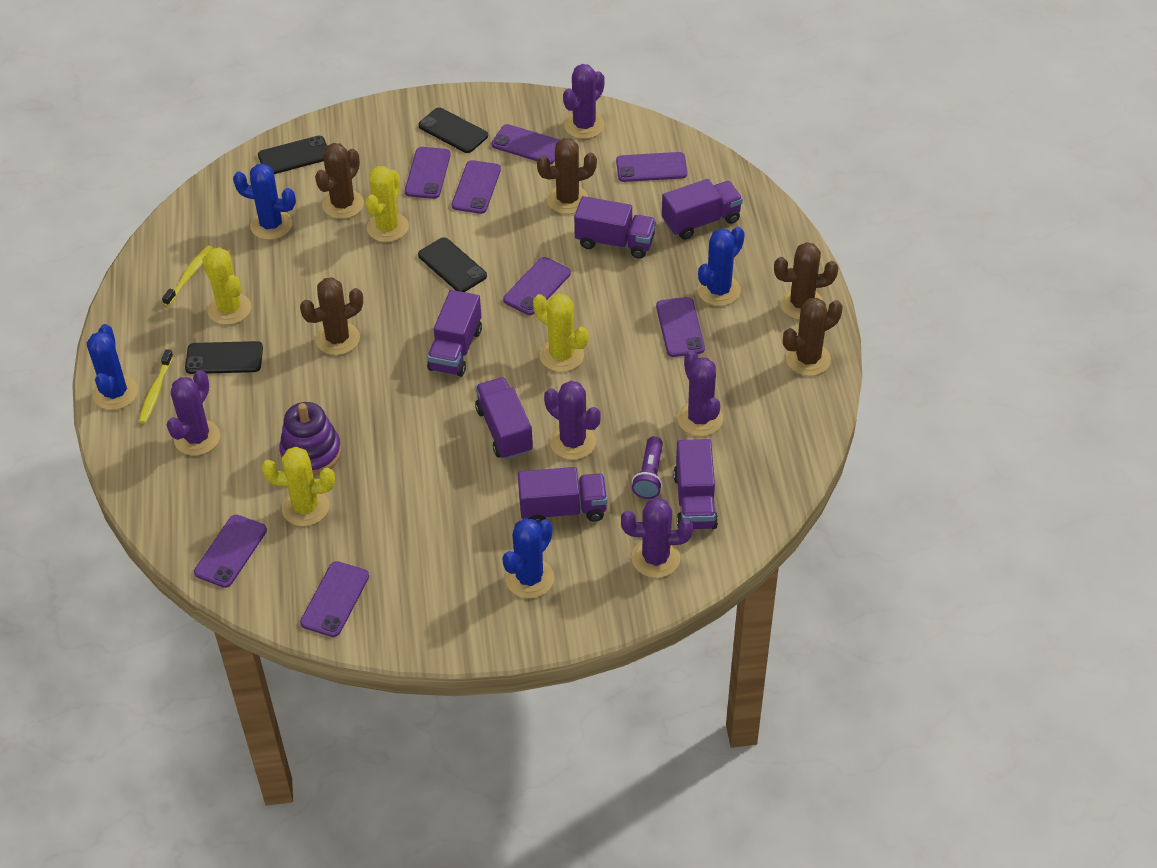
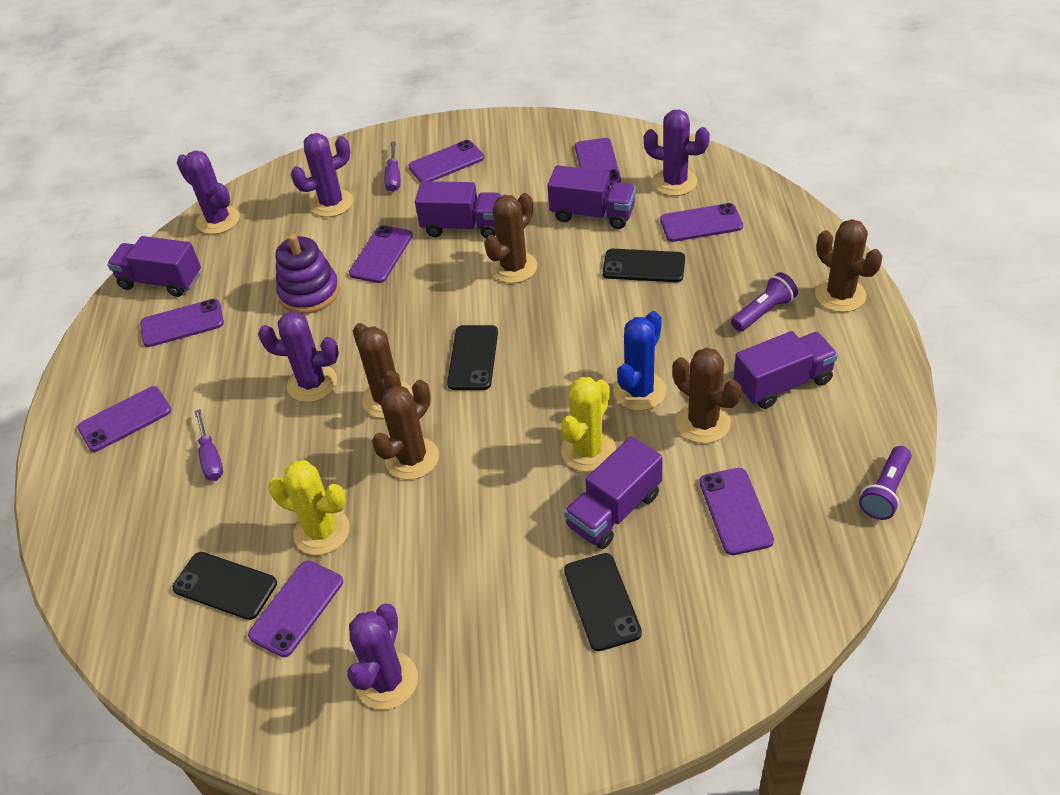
blue cactus: 4 -> 1
purple flashlight: 1 -> 2
purple screwdriver: 0 -> 2
purple truck: 6 -> 5
yellow cactus: 4 -> 2
yellow toothbrush: 2 -> 0

